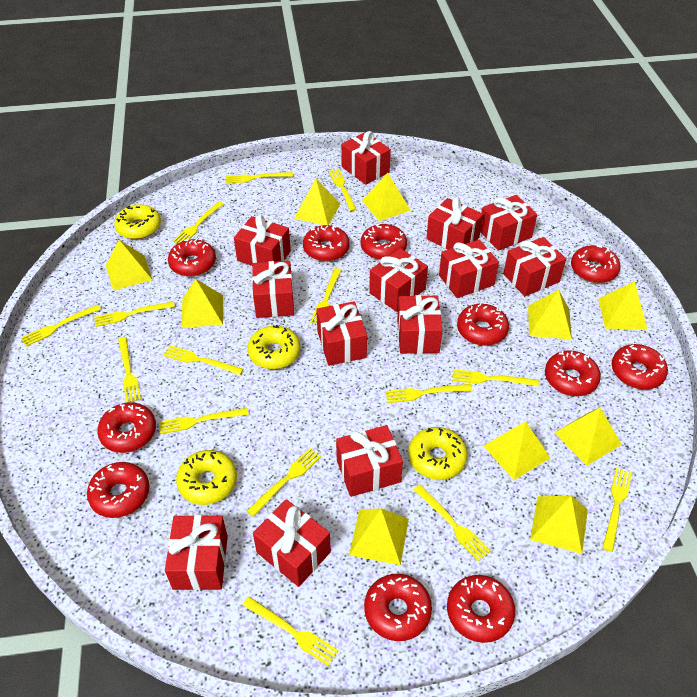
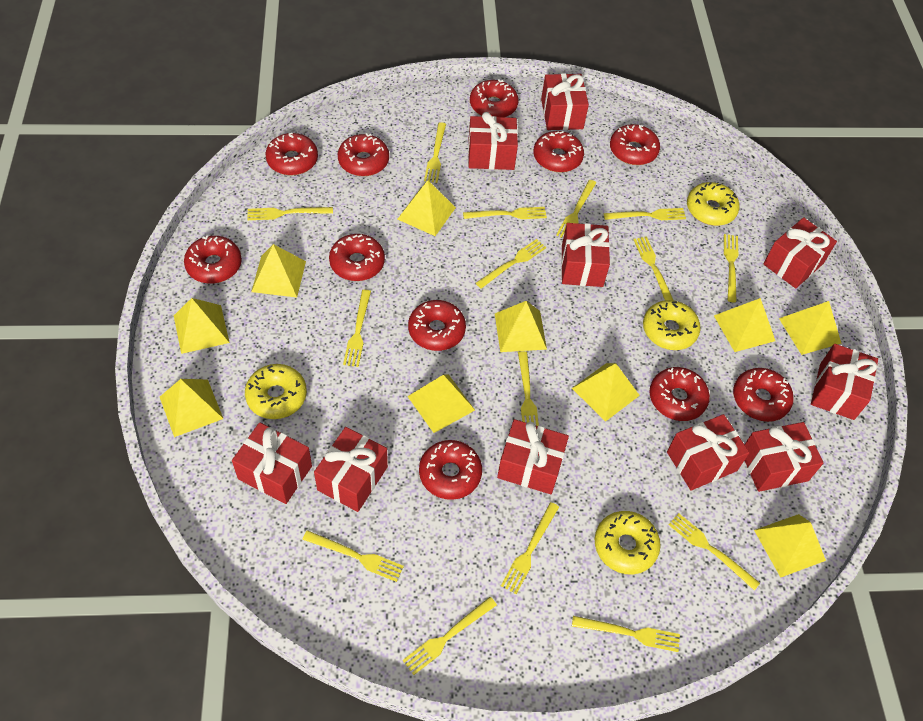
red gift: 13 -> 10

